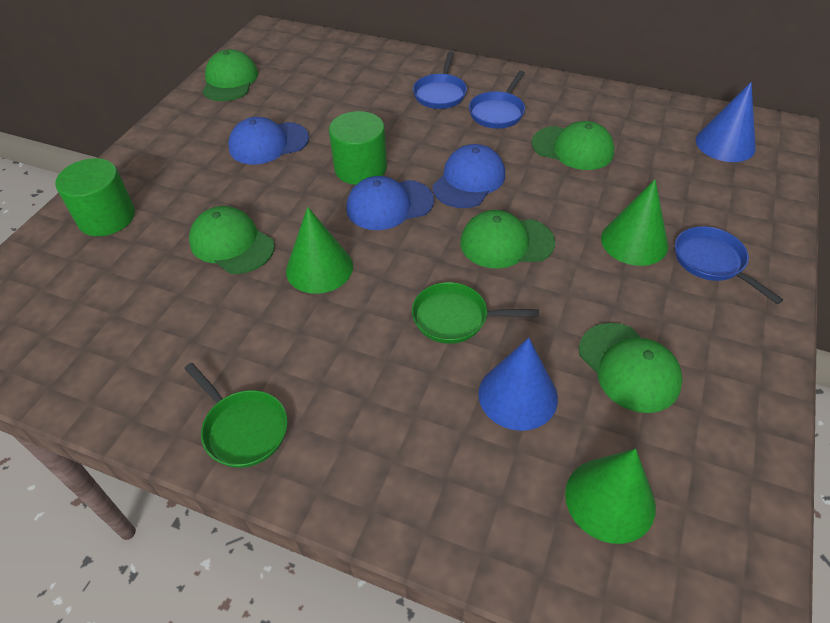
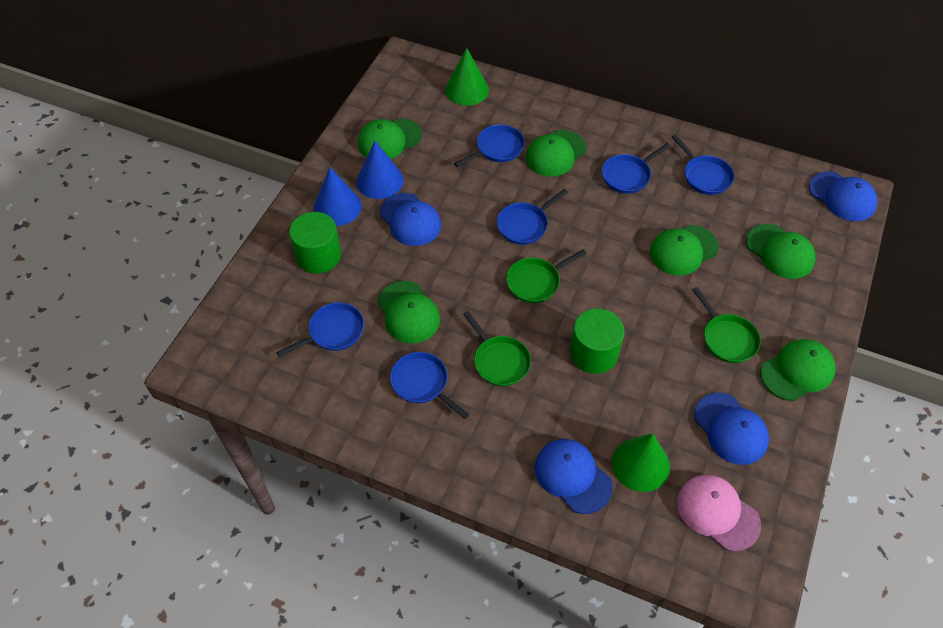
blue cap: 3 -> 4
blue pan: 3 -> 6
green cap: 5 -> 6
green cone: 3 -> 2
green pan: 2 -> 3
pink cap: 0 -> 1

